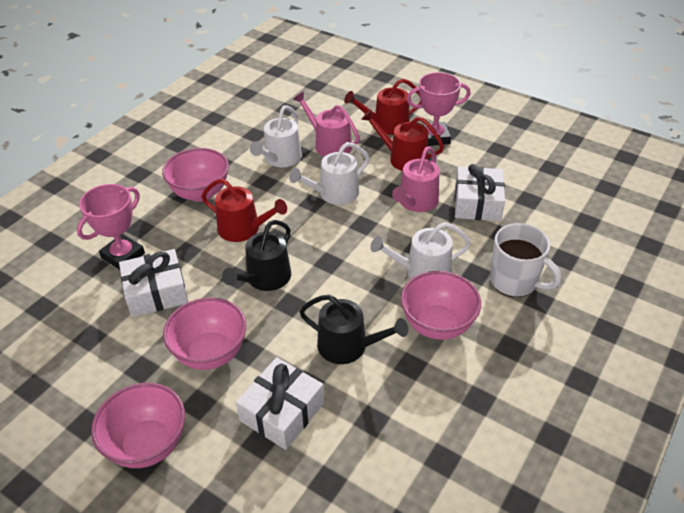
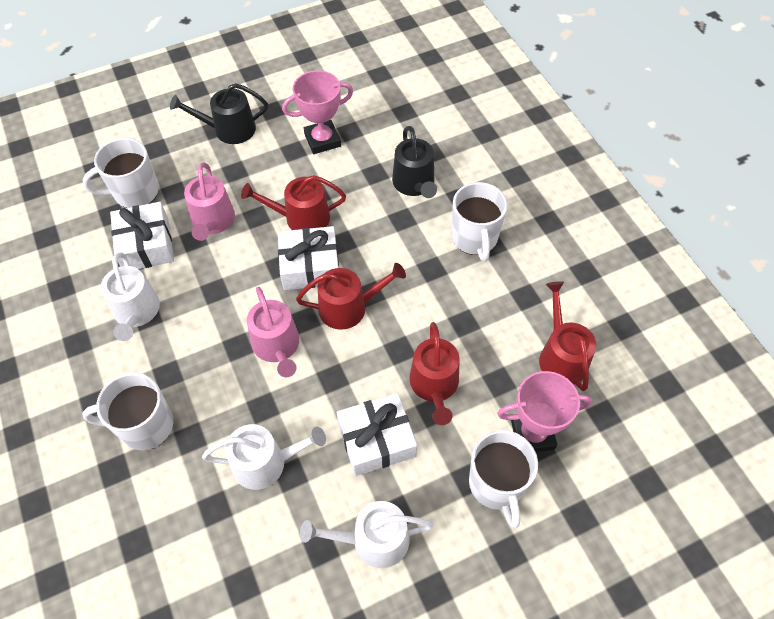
pink bowl: 4 -> 0
red watering can: 3 -> 4
white mug: 1 -> 4

